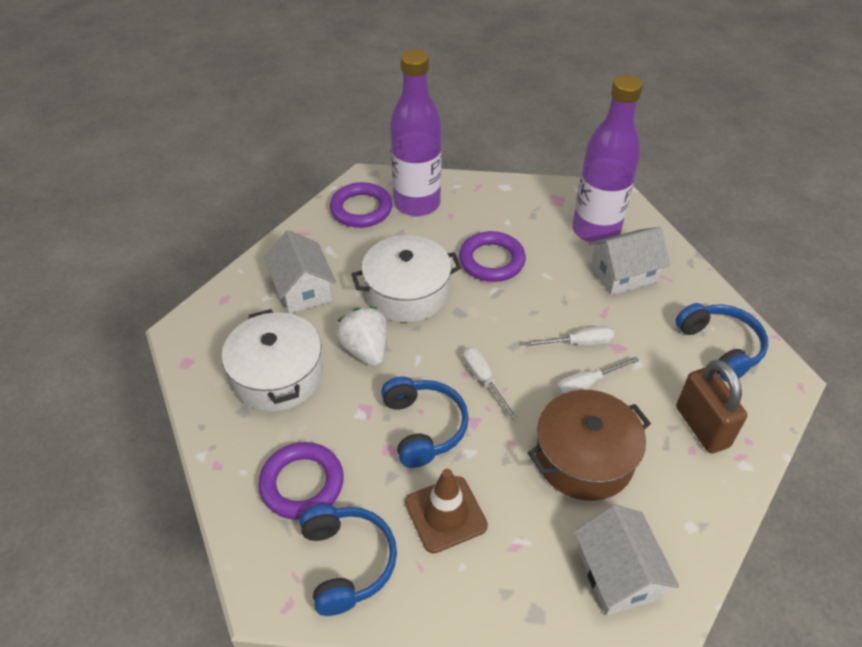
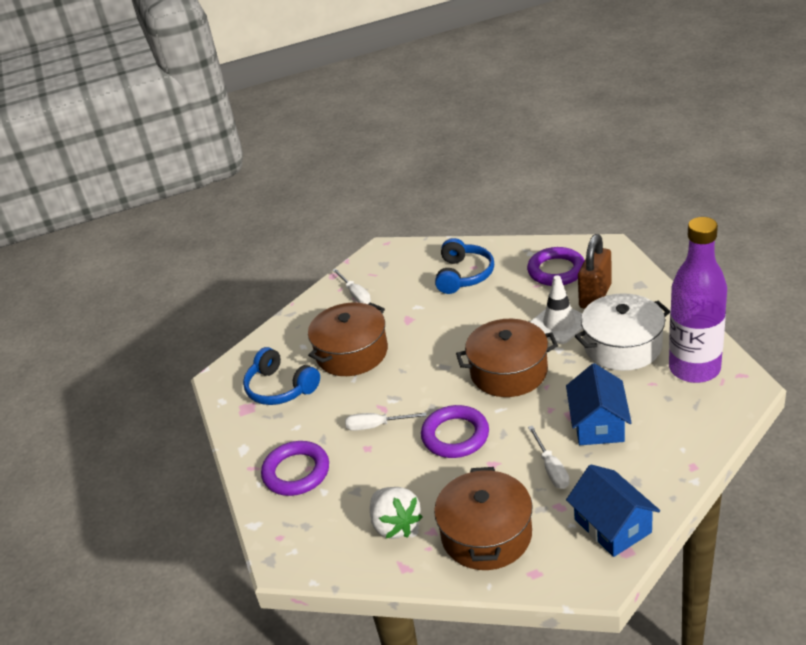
blue headphones: 3 -> 2
blue house: 0 -> 2
brown pot: 1 -> 3
brown traffic cone: 1 -> 0
purple bottle: 2 -> 1
white house: 3 -> 0
white pot: 2 -> 1
white traffic cone: 0 -> 1

